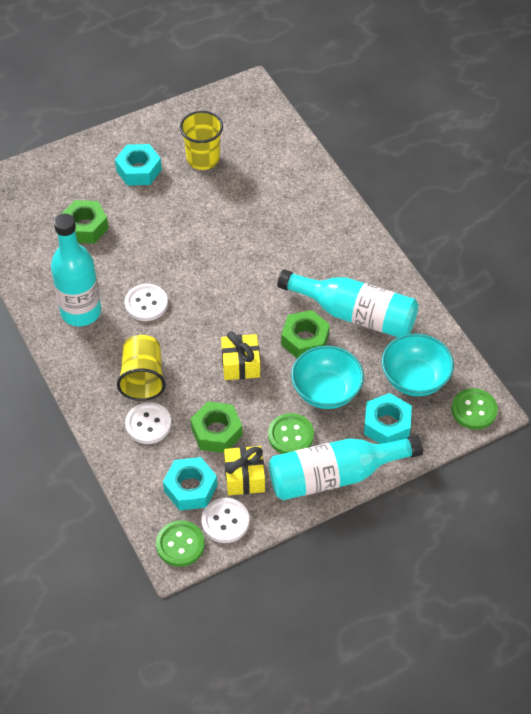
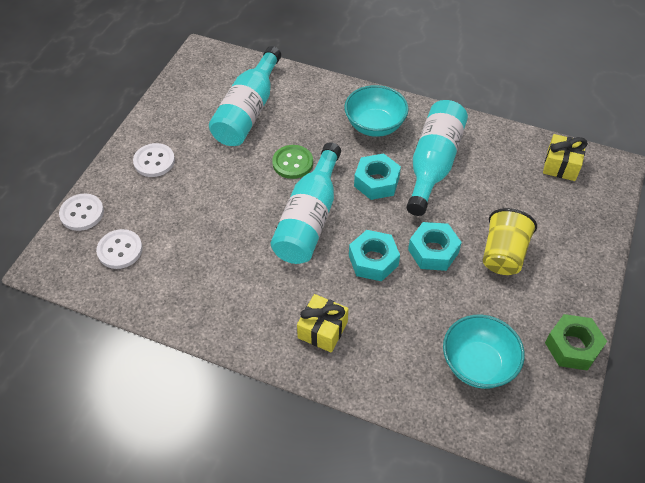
green button: 3 -> 1
green nut: 3 -> 1
yellow cup: 2 -> 1

